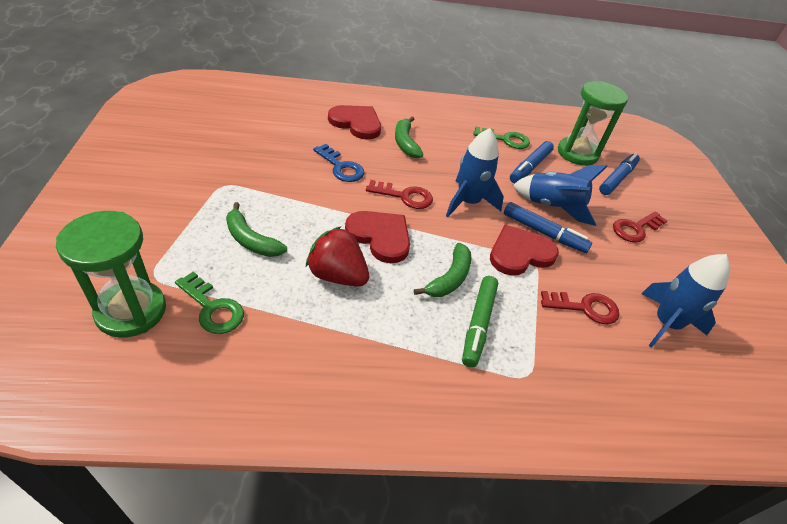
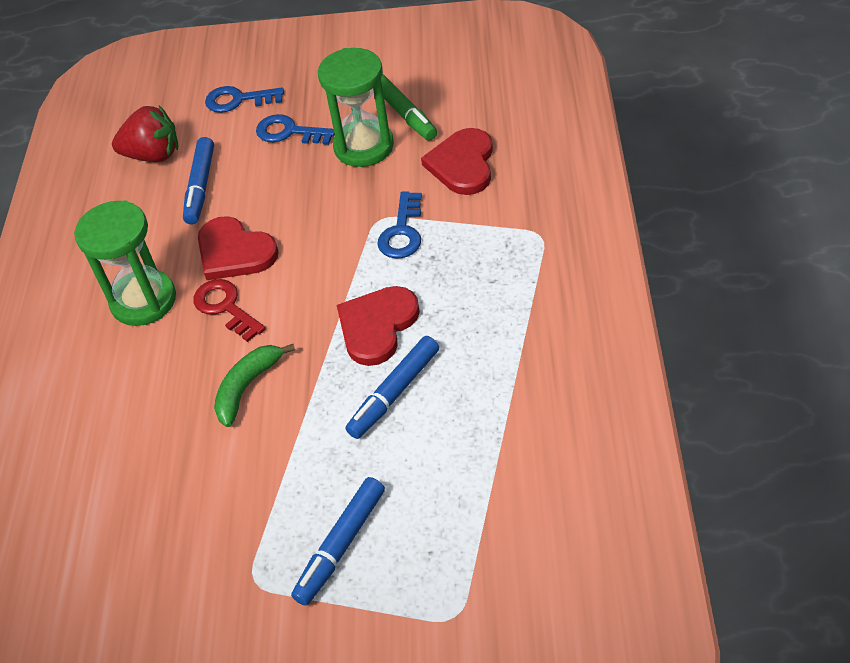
blue key: 1 -> 3
blue rocket: 3 -> 0
green banana: 3 -> 1
green key: 2 -> 0
red key: 3 -> 1

